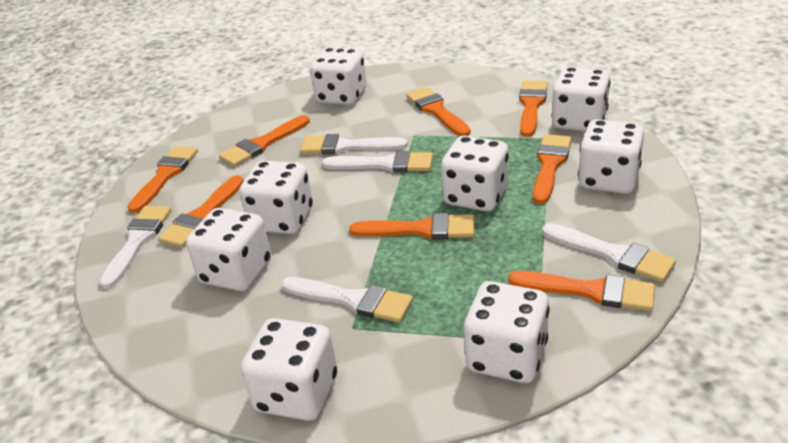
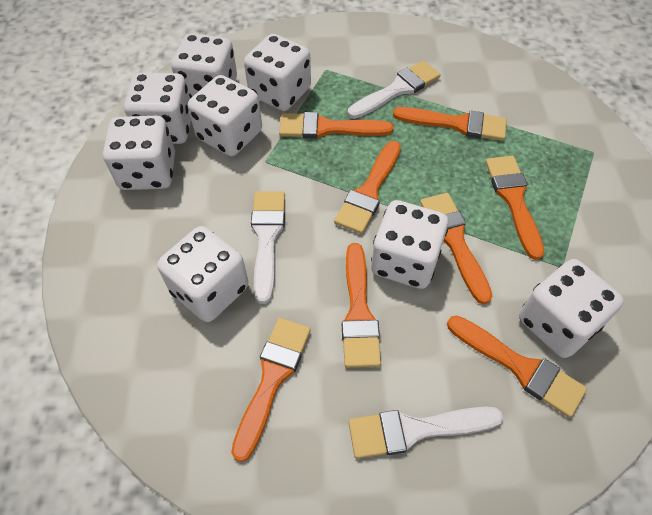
white brush: 5 -> 3

